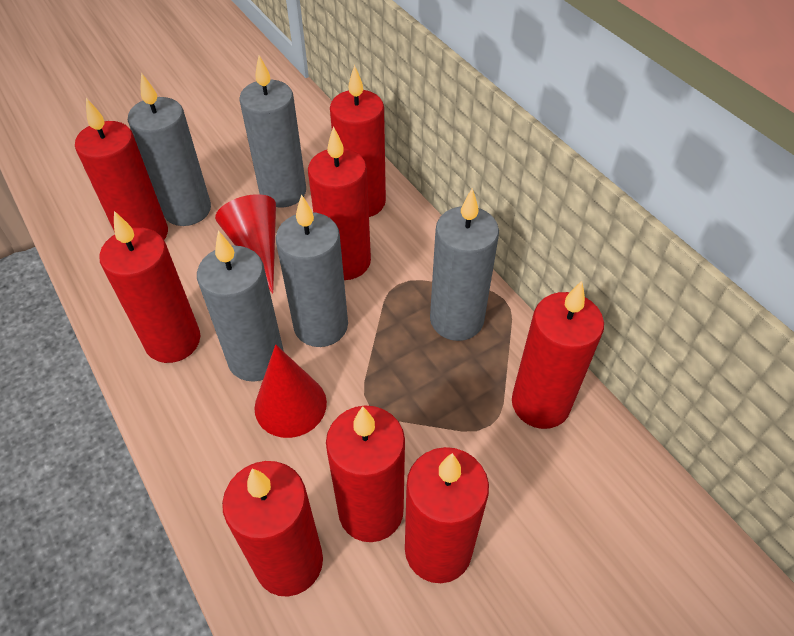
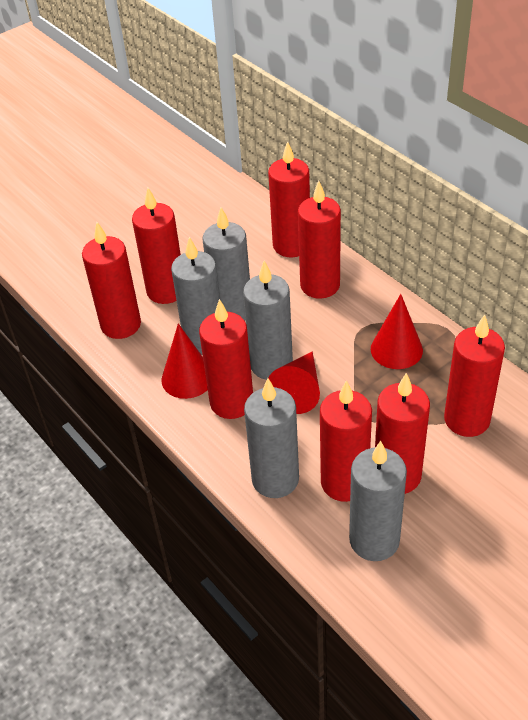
red cone: 2 -> 3

